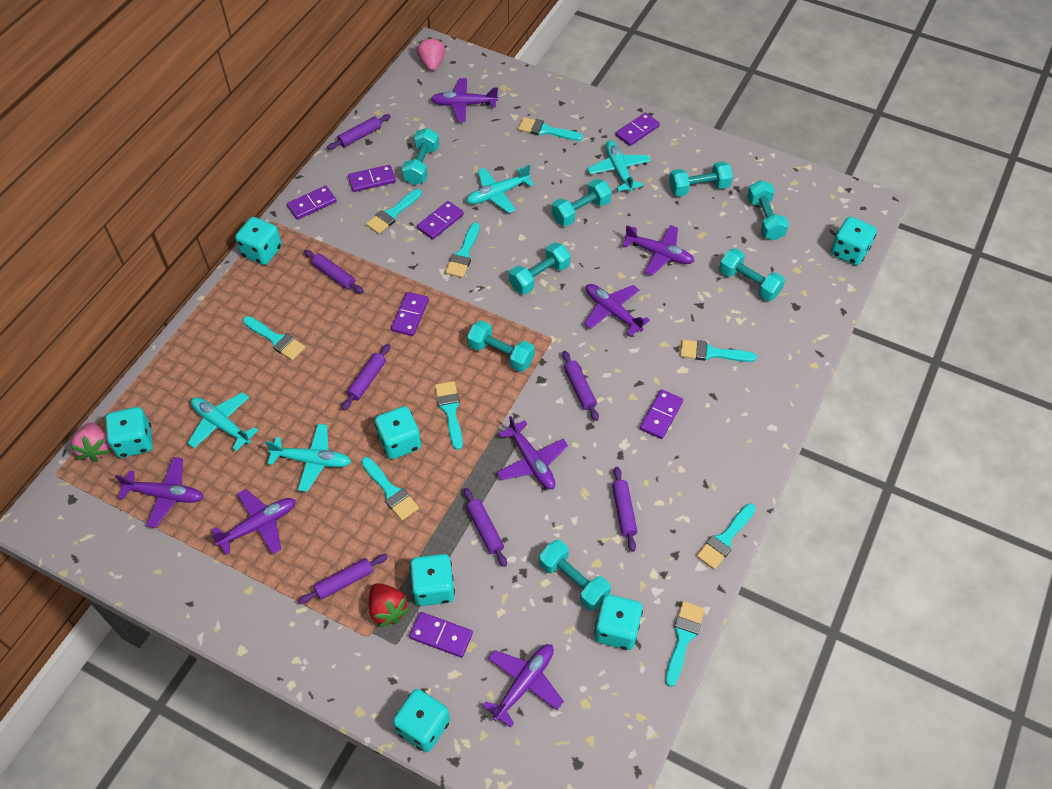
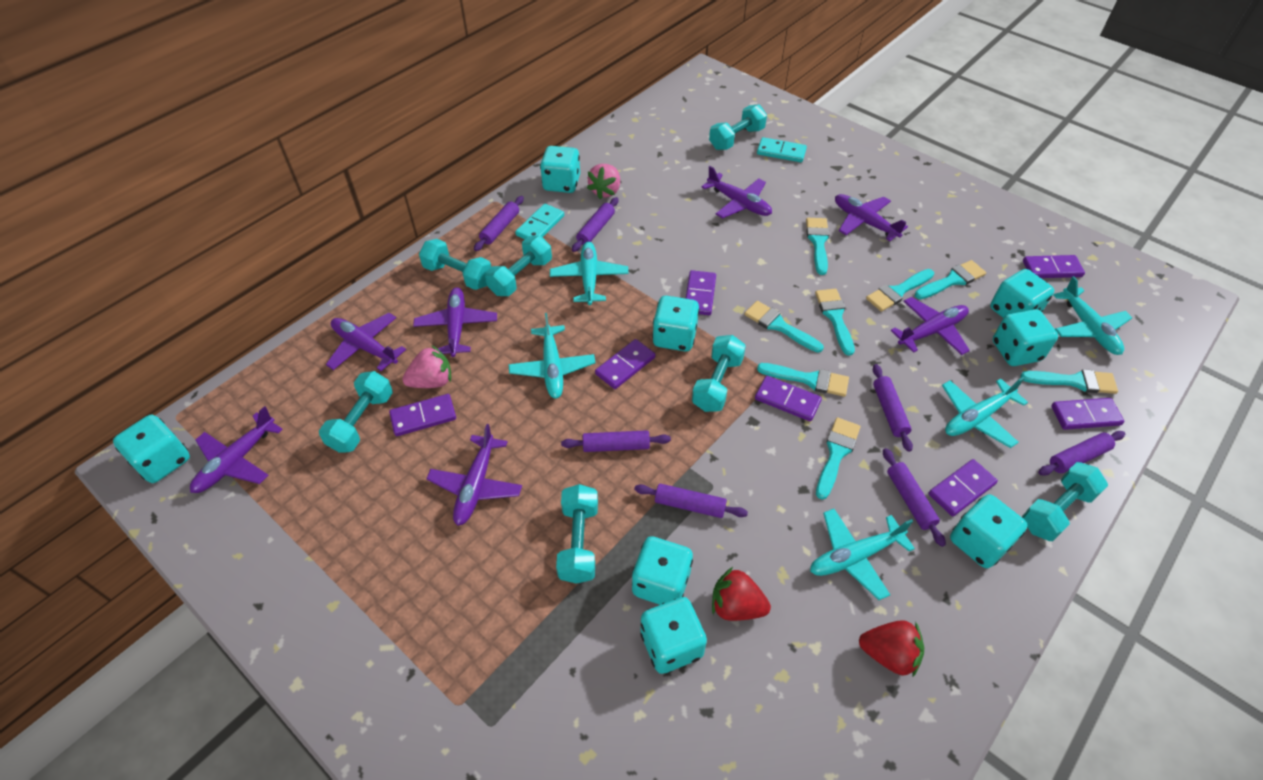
red strawberry: 1 -> 2
turquoise brush: 9 -> 8
turquoise dice: 7 -> 8
turquoise domino: 0 -> 2
turquoise dumbbell: 8 -> 7
turquoise plane: 4 -> 5

